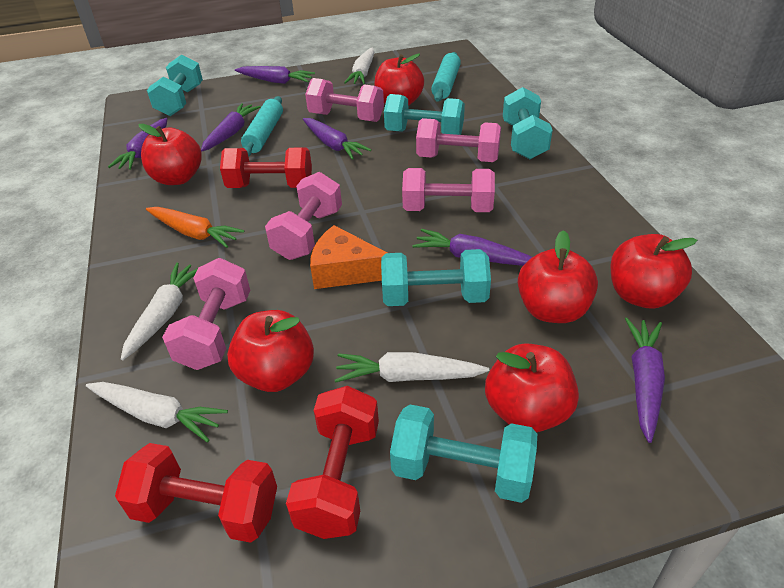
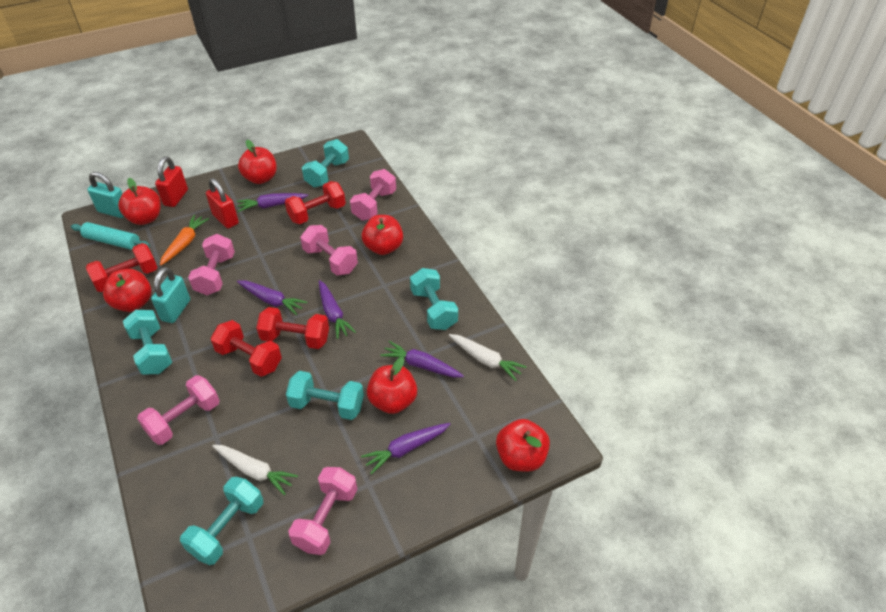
orange cheese: 1 -> 0
purple carrot: 6 -> 5
red dumbbell: 3 -> 4
red padlock: 0 -> 2
turquoise padlock: 0 -> 2
turquoise rolling pin: 2 -> 1
white carrot: 4 -> 2

